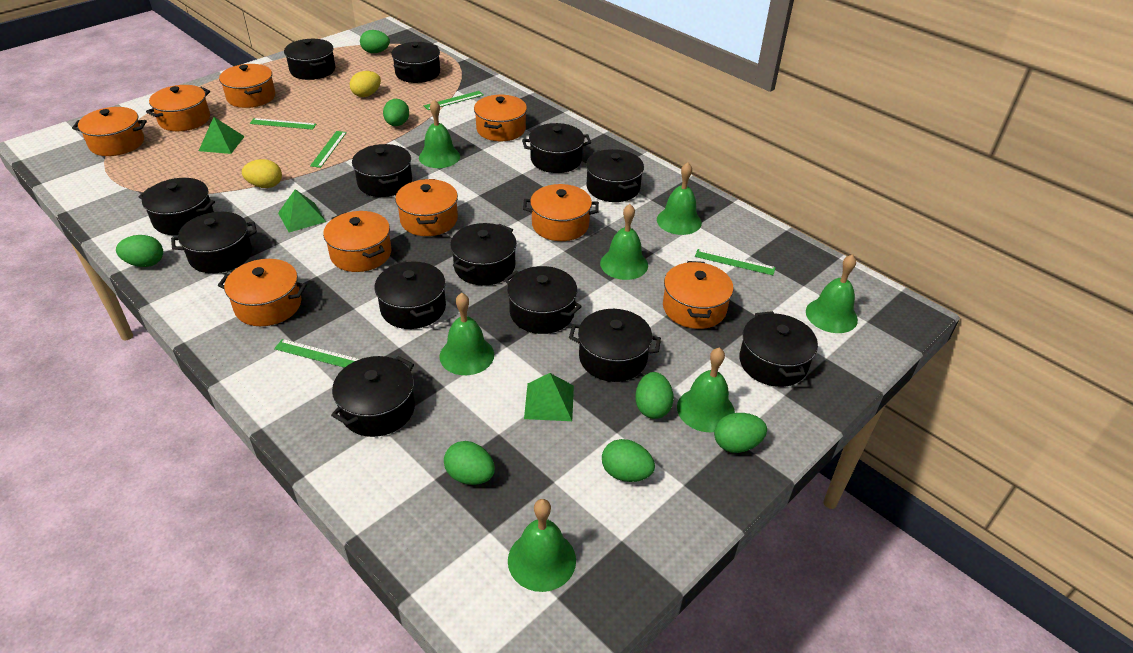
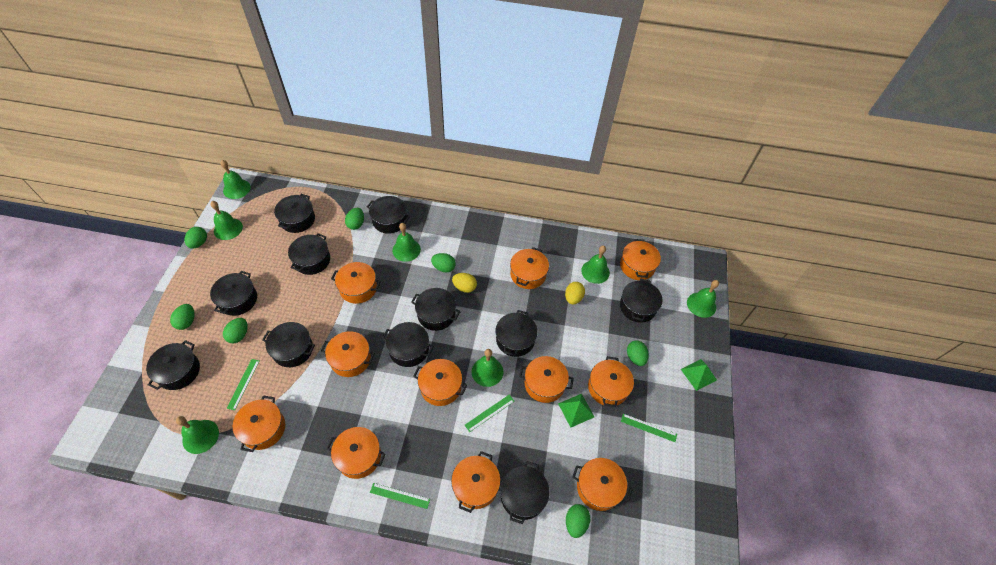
black pot: 13 -> 11
green pyramid: 3 -> 2
green ruler: 5 -> 4
orange pot: 9 -> 11

